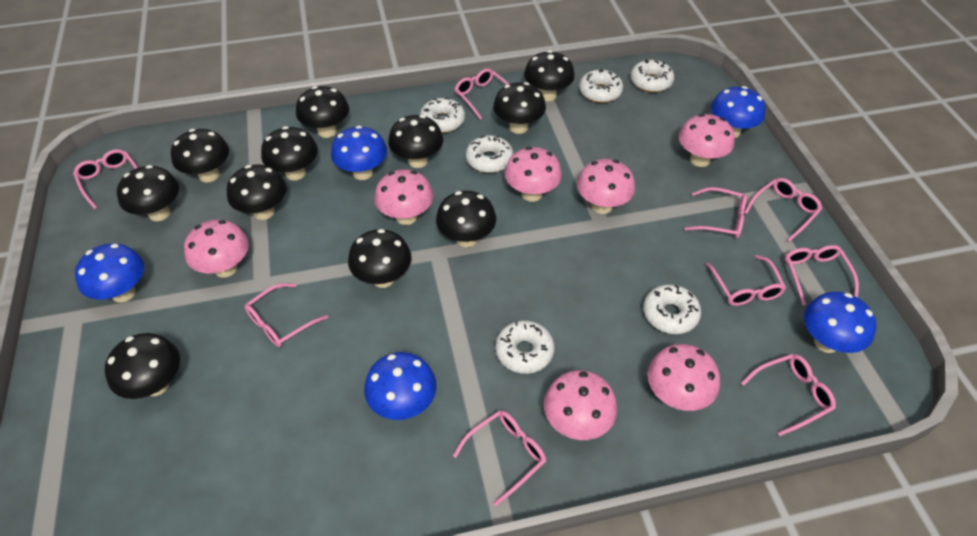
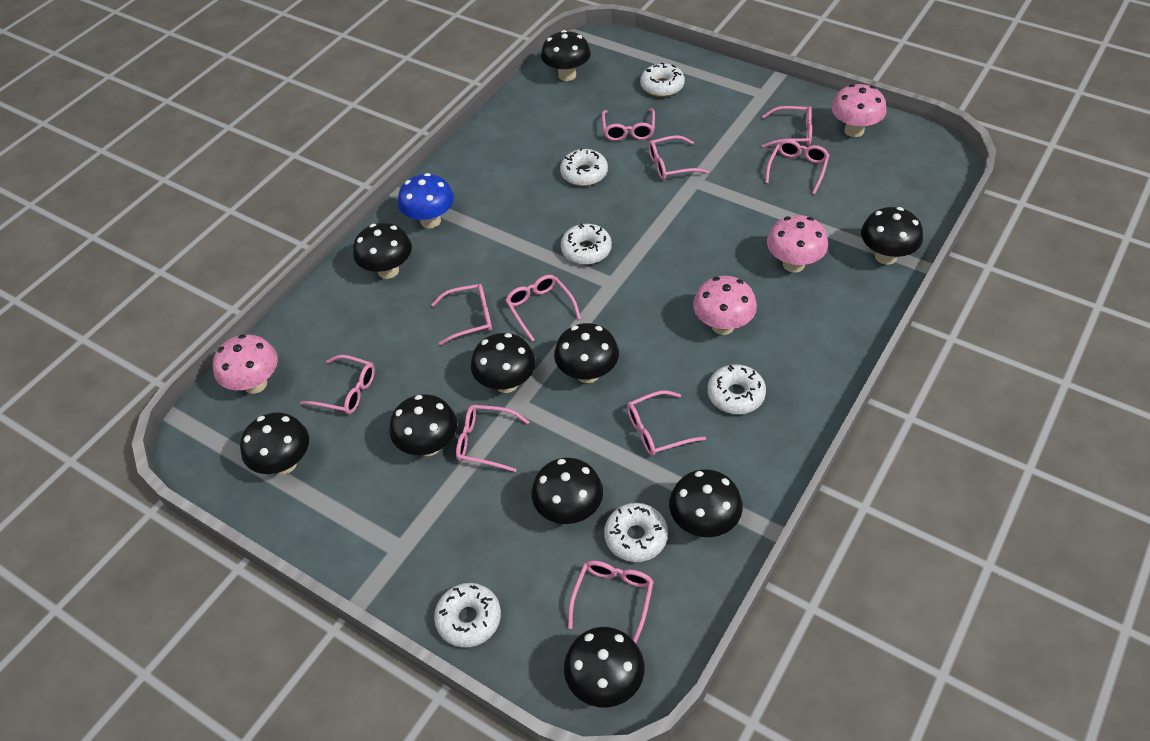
black mushroom: 11 -> 10
blue mushroom: 5 -> 1
pink glasses: 9 -> 10
pink mushroom: 7 -> 4

